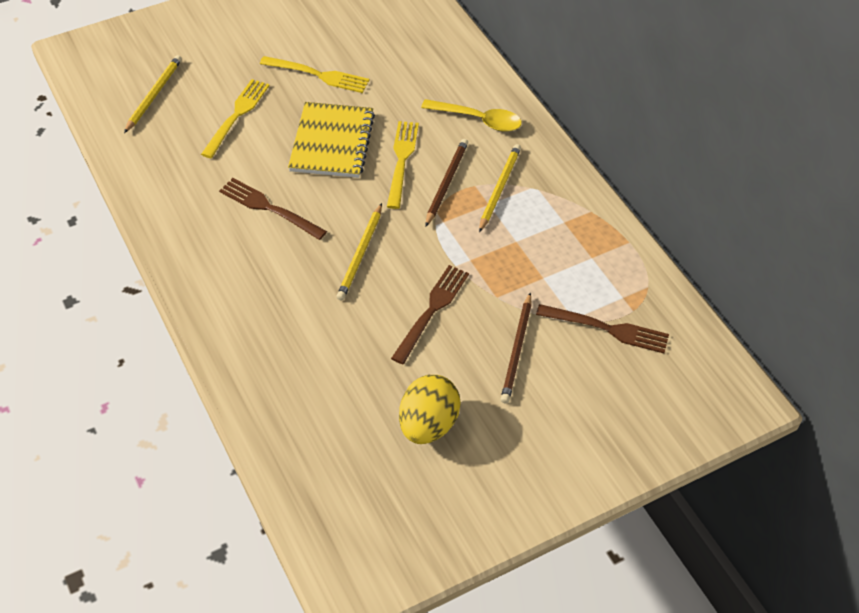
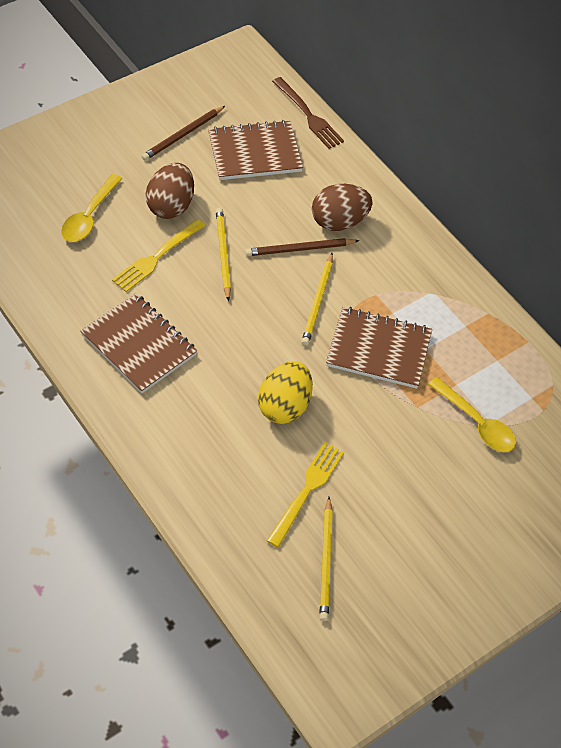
brown egg: 0 -> 2
brown fork: 3 -> 1
brown notebook: 0 -> 3
yellow fork: 3 -> 2
yellow notebook: 1 -> 0
yellow spoon: 1 -> 2

